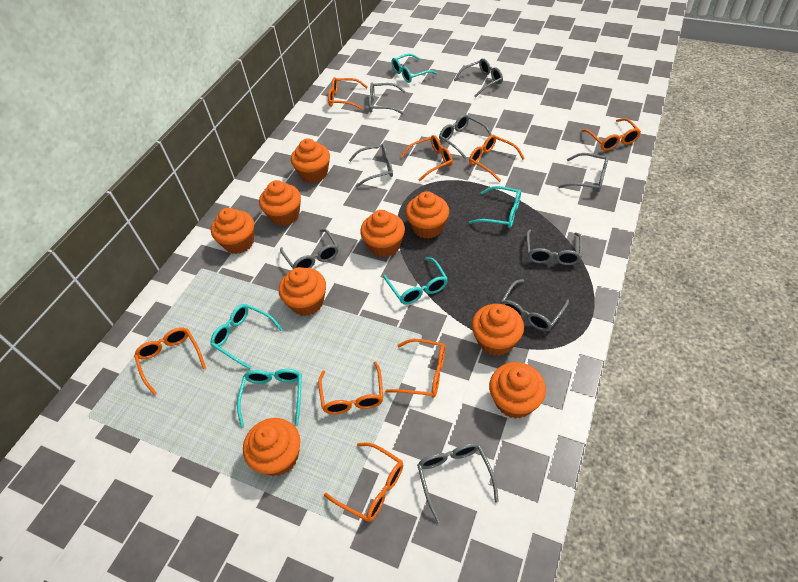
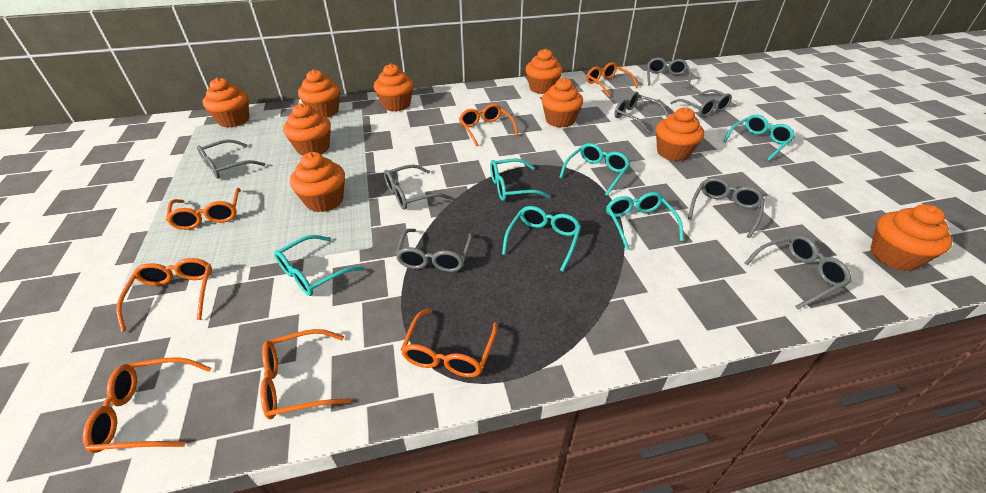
grey glasses: 9 -> 8
orange glasses: 8 -> 7
turquoise glasses: 5 -> 6

